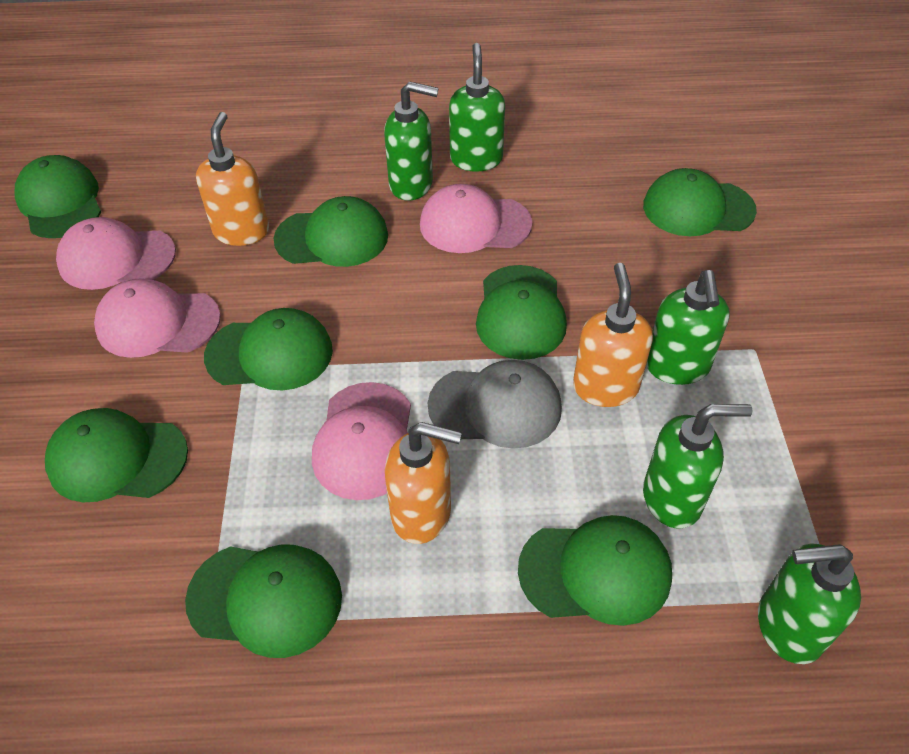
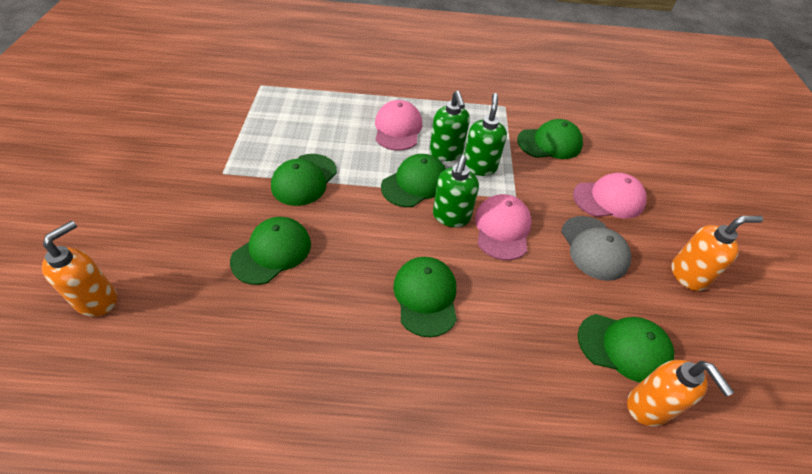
green cap: 8 -> 6
green soap dispenser: 5 -> 3
pink cap: 4 -> 3

